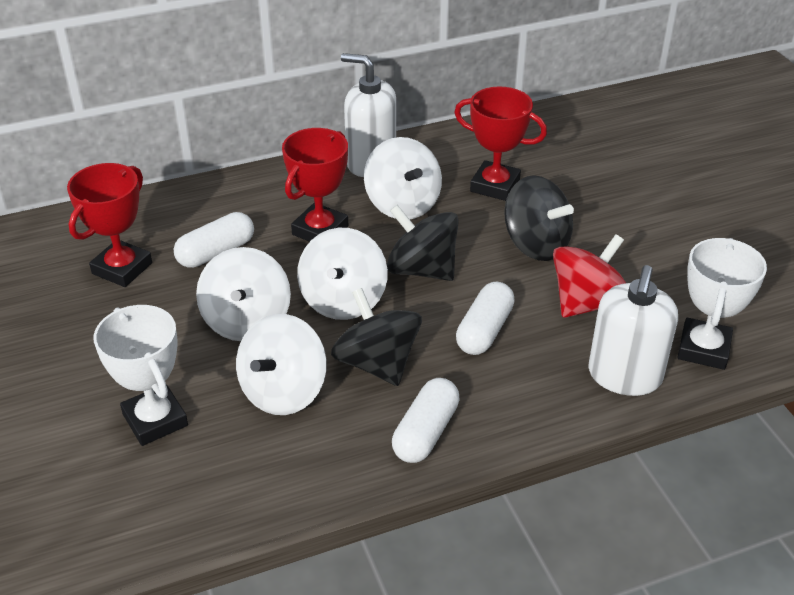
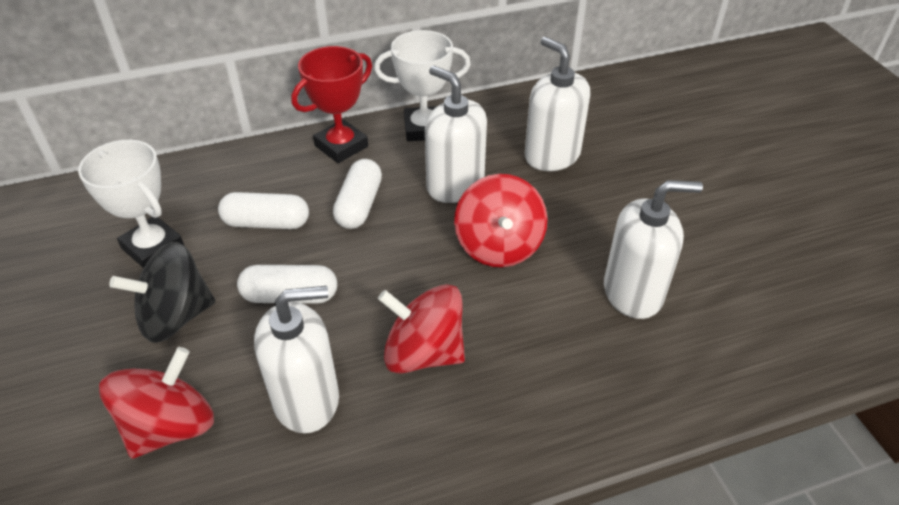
black spinning top: 3 -> 1
red spinning top: 1 -> 3
red trophy: 3 -> 1
white soap dispenser: 2 -> 4
white spinning top: 4 -> 0

